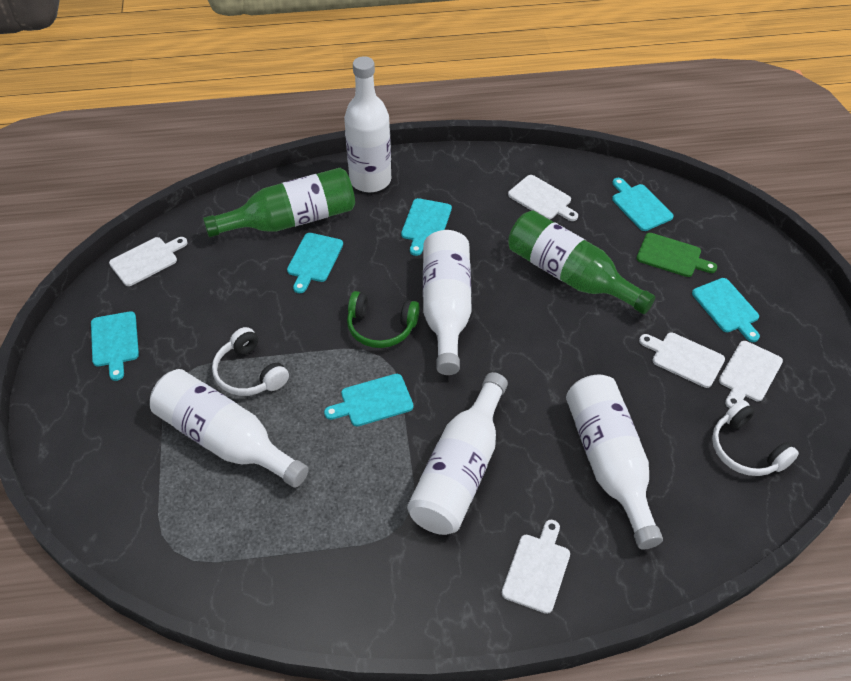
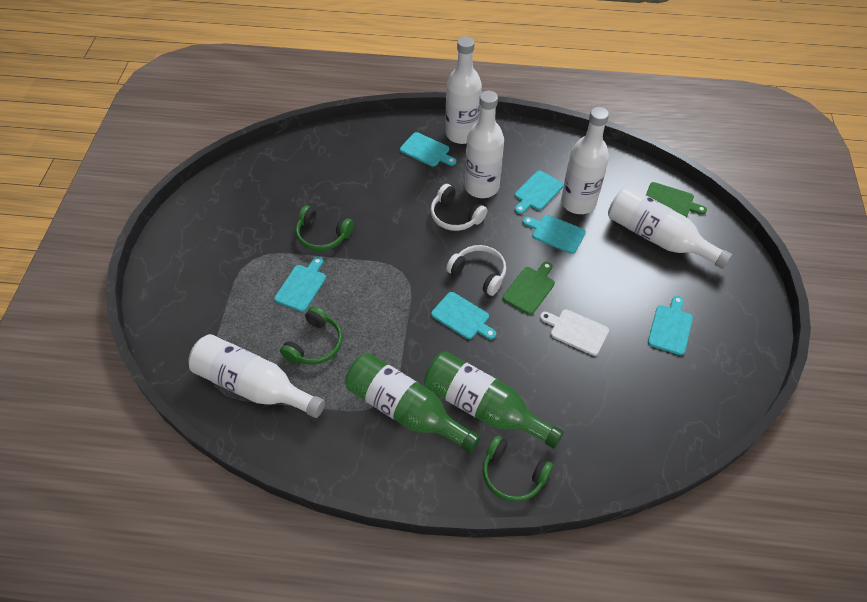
green cutting board: 1 -> 2
green headphones: 1 -> 3
white cutting board: 5 -> 1

